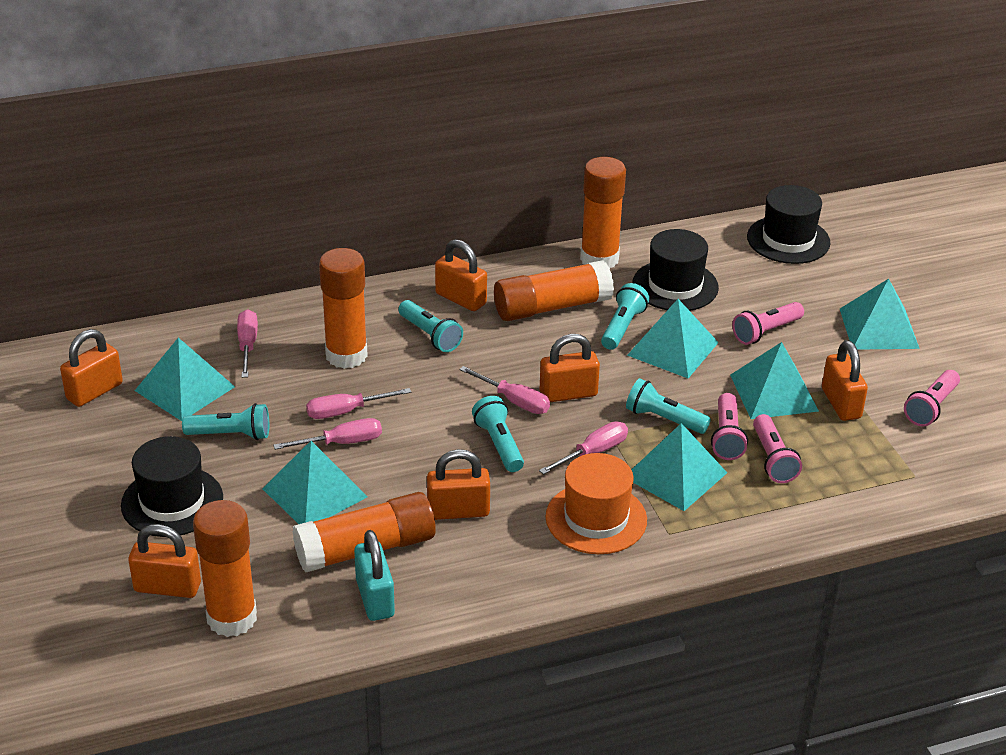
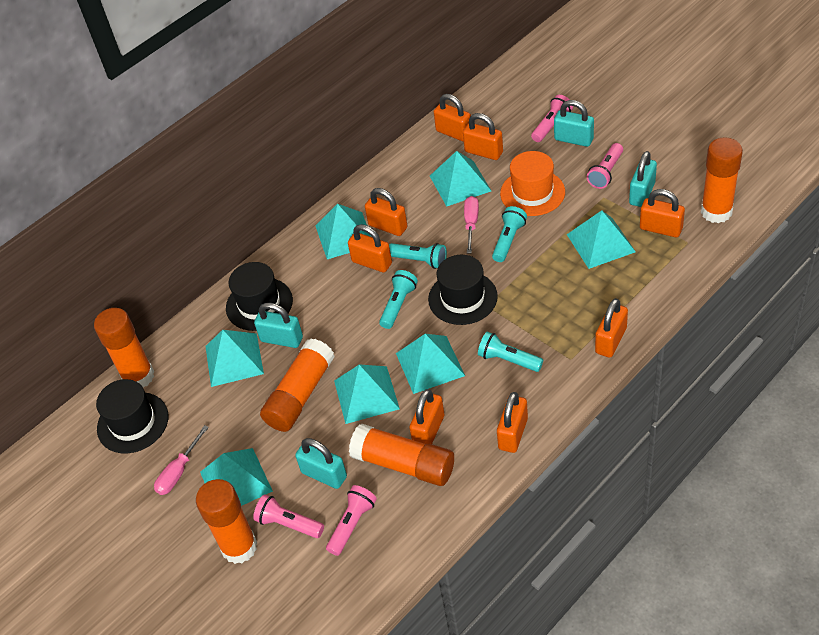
orange padlock: 6 -> 8
pink screwdriver: 5 -> 2
turquoise flashlight: 5 -> 4
turquoise padlock: 1 -> 4
turquoise pyramid: 6 -> 7

